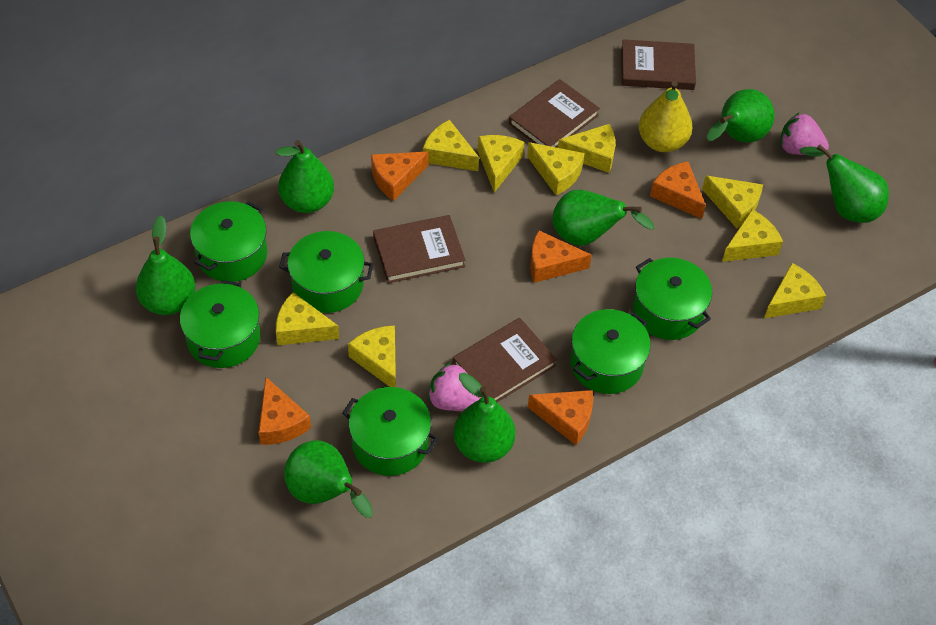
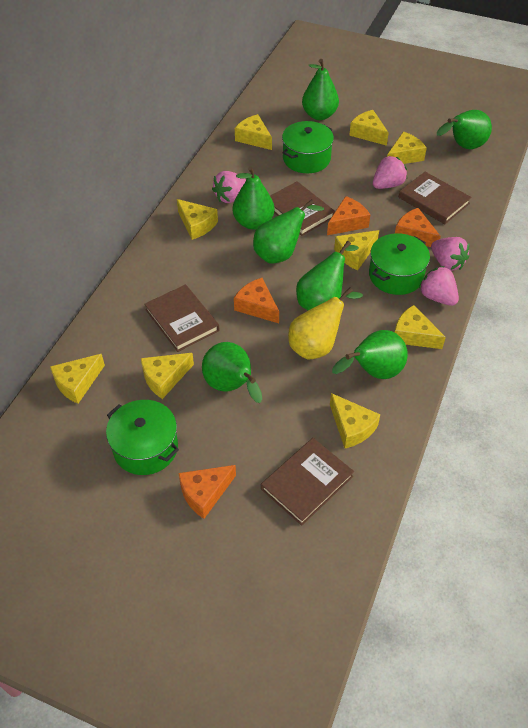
green pot: 6 -> 3
orange cheese: 5 -> 4
pink strawberry: 2 -> 4

